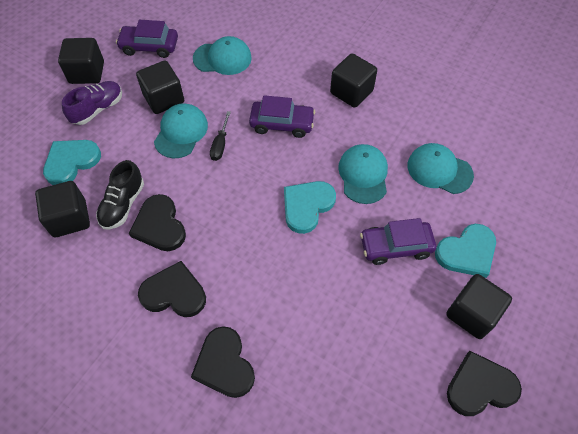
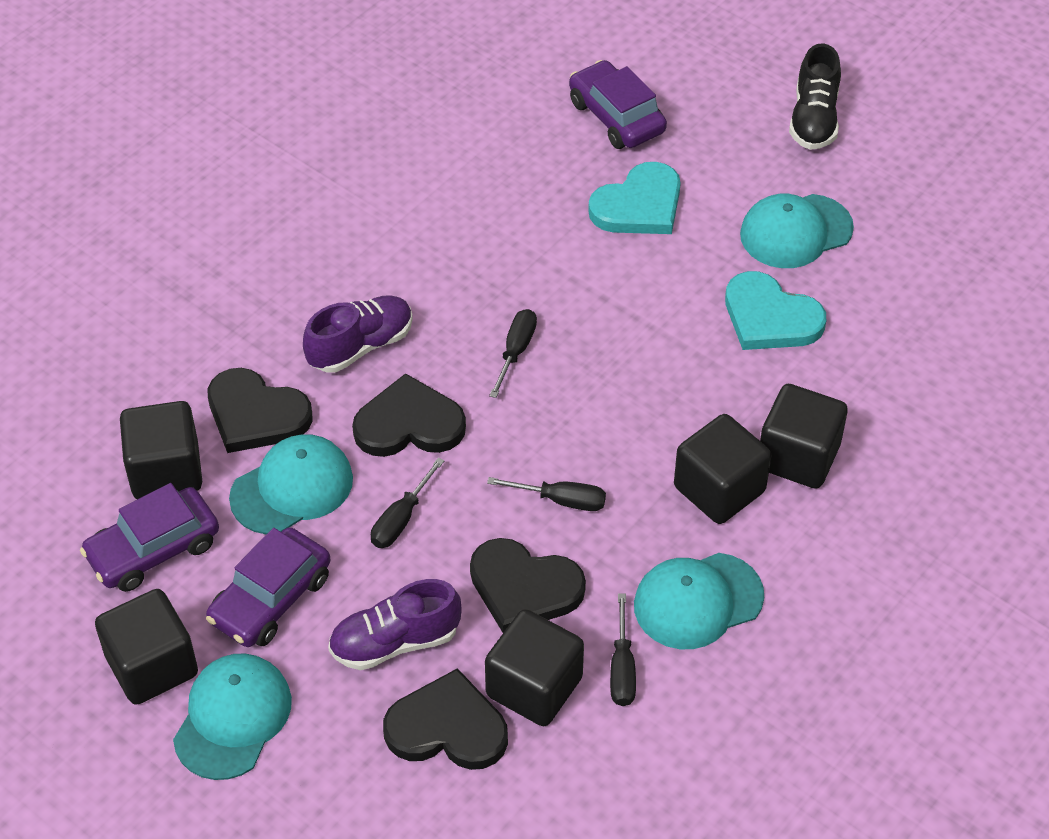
black screwdriver: 1 -> 4
purple shoe: 1 -> 2
turquoise heart: 3 -> 2

